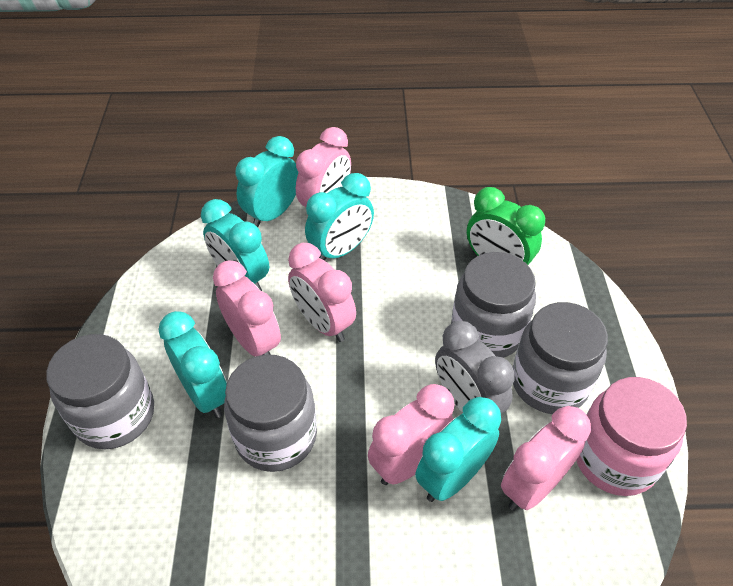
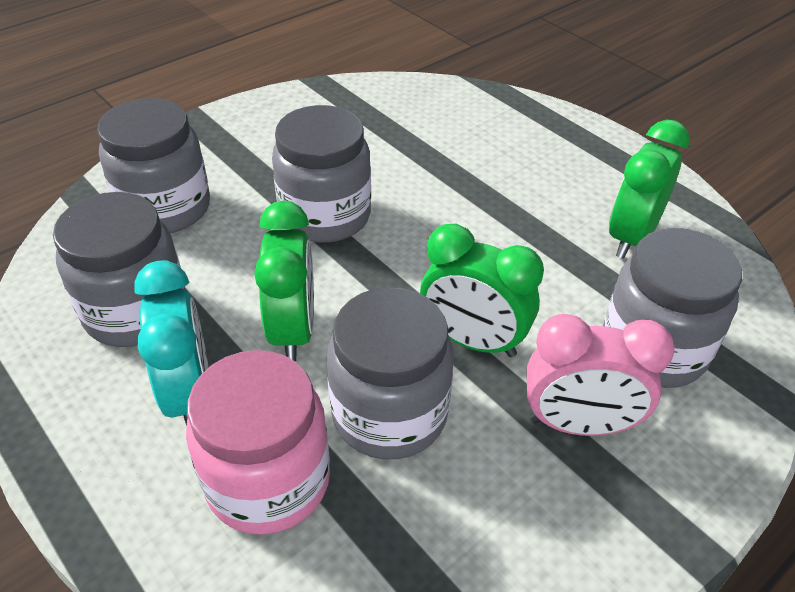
green clock: 1 -> 3
grey clock: 1 -> 0
grey jar: 4 -> 5
pink clock: 5 -> 1
turquoise clock: 5 -> 1

